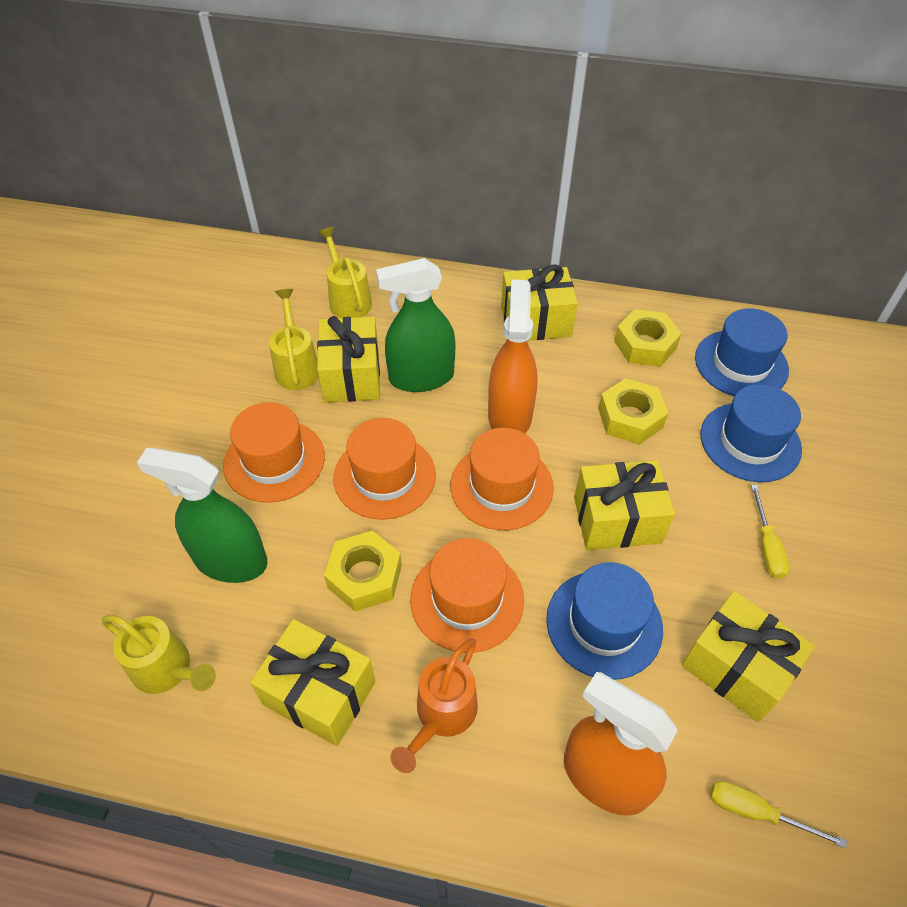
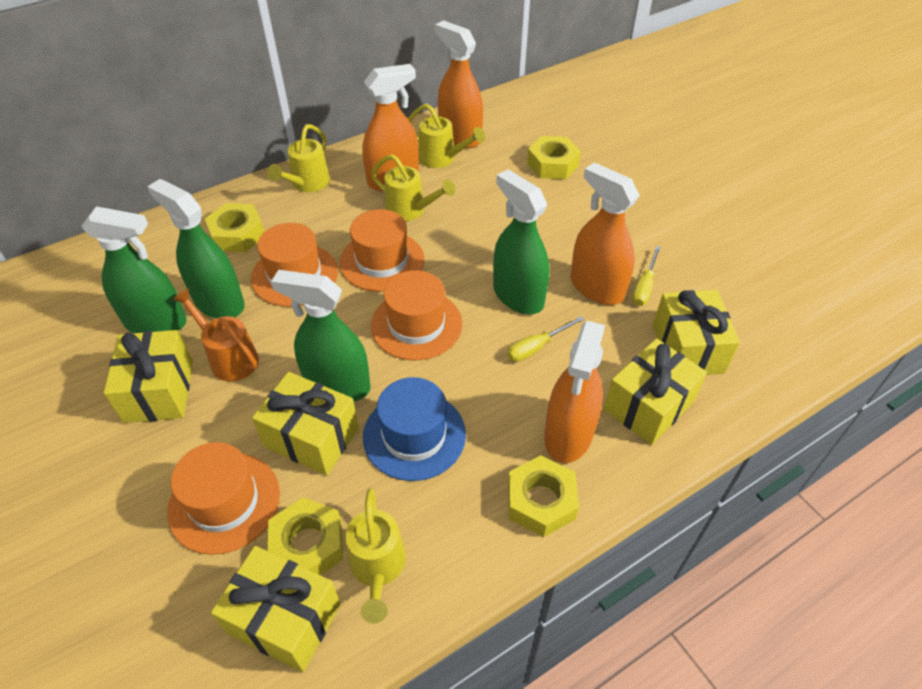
blue hat: 3 -> 1
green spray bottle: 2 -> 4
orange spray bottle: 2 -> 4
yellow nut: 3 -> 4
yellow watering can: 3 -> 4

